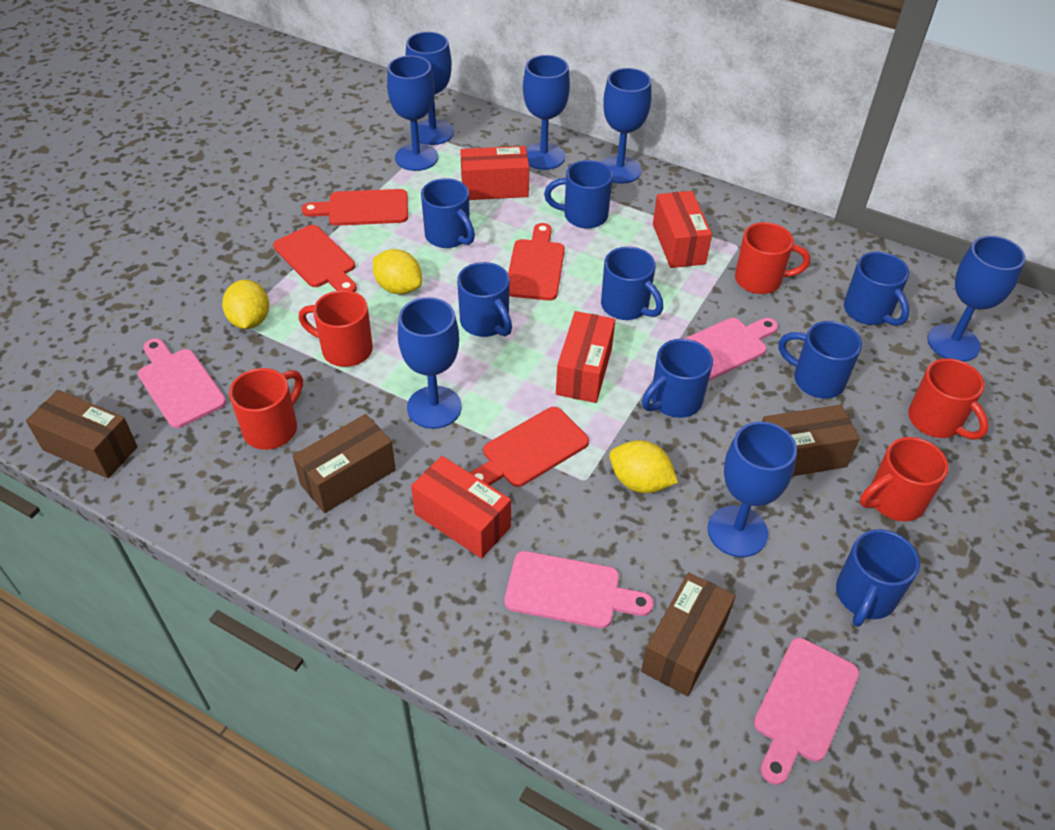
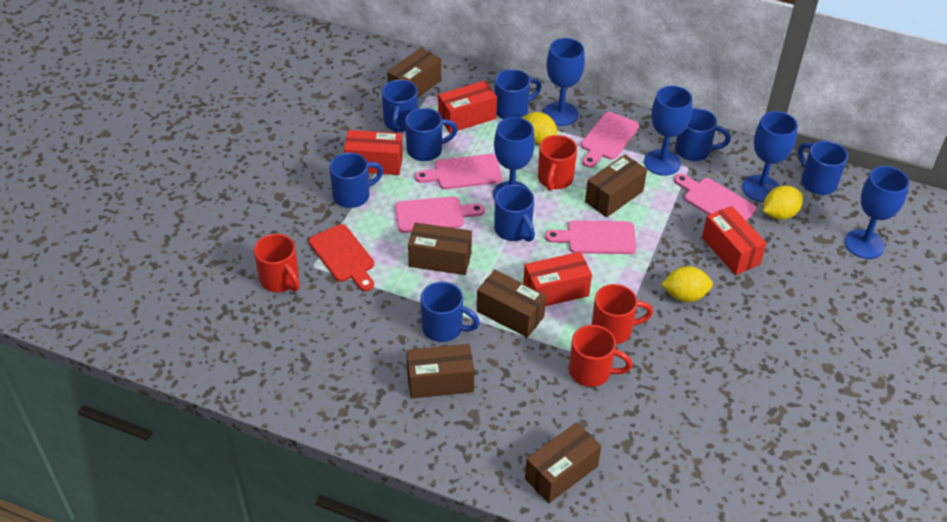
blue goblet: 7 -> 5
brown box: 4 -> 6
pink cutting board: 4 -> 5
red cutting board: 4 -> 1
red mug: 5 -> 4

